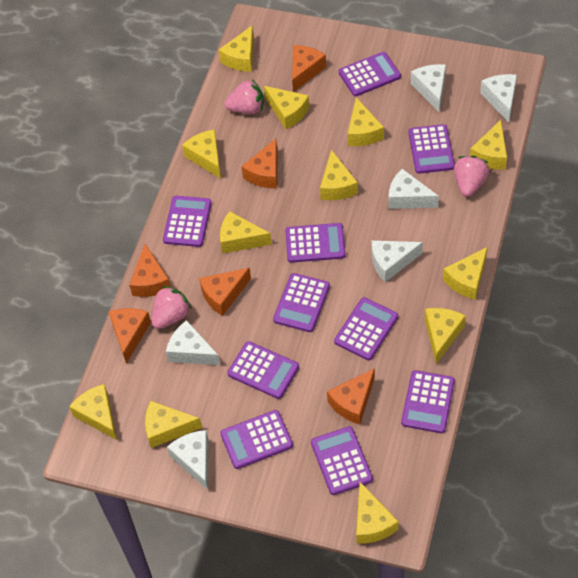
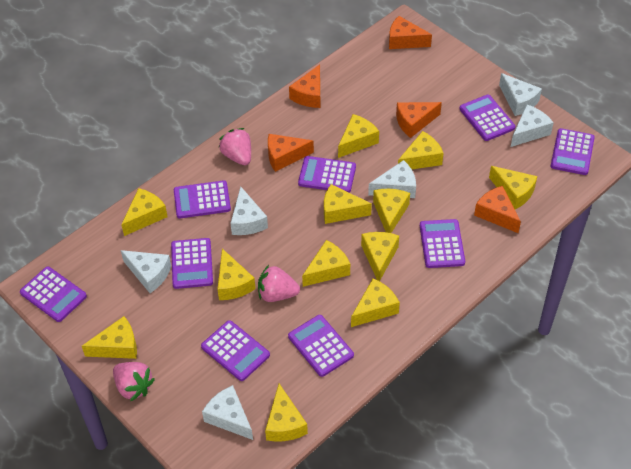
orange cheese: 6 -> 5
purple calculator: 10 -> 9

